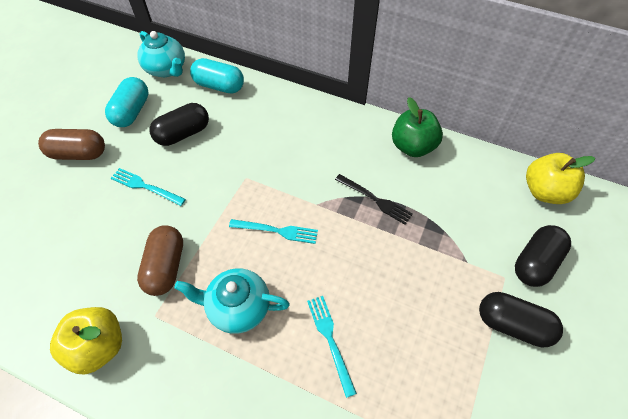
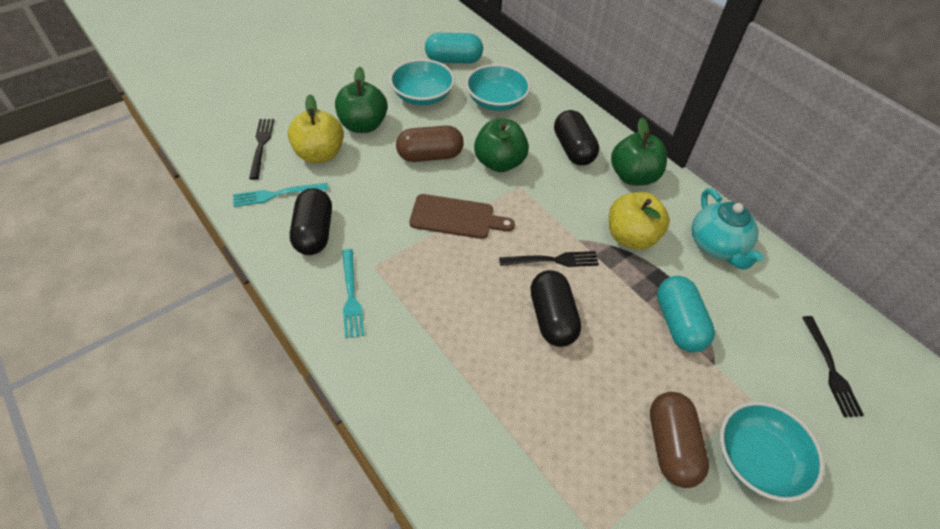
black fork: 1 -> 3
brown cutting board: 0 -> 1
green apple: 1 -> 3
turquoise bowl: 0 -> 3
turquoise fork: 3 -> 2
turquoise teapot: 2 -> 1

